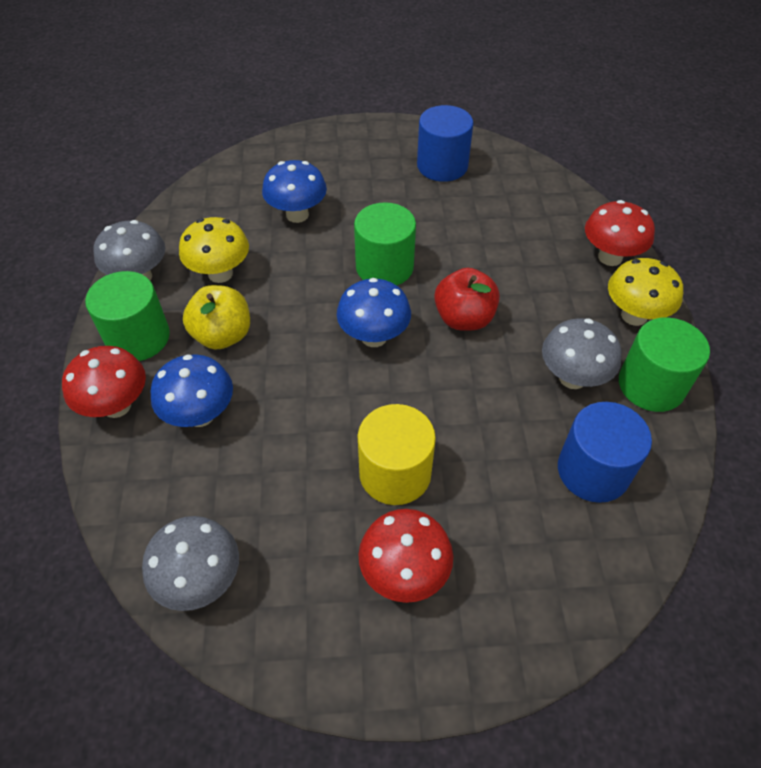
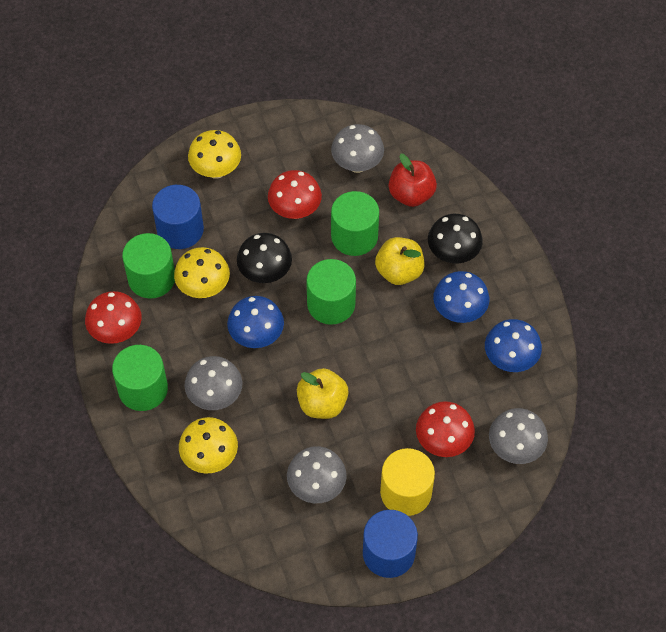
black mushroom: 0 -> 2
green cylinder: 3 -> 4
grey mushroom: 3 -> 4
yellow apple: 1 -> 2
yellow mushroom: 2 -> 3

